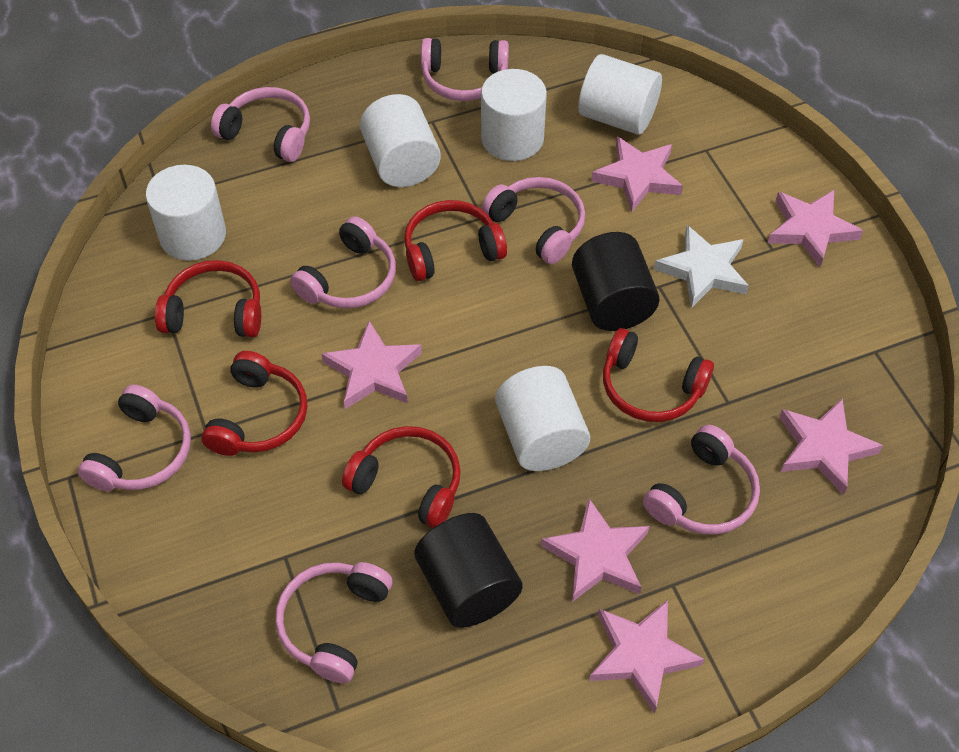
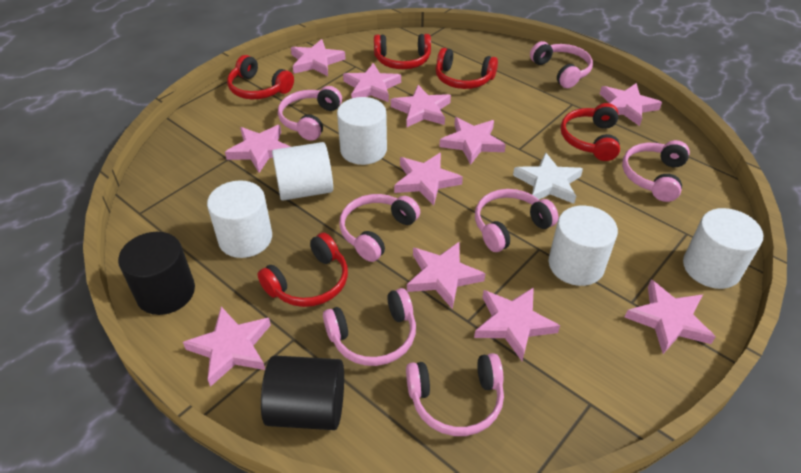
pink star: 6 -> 11

